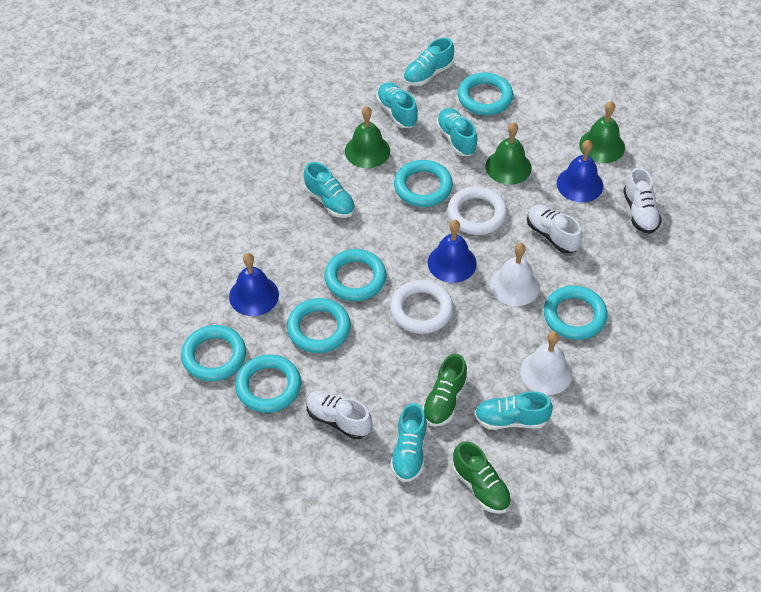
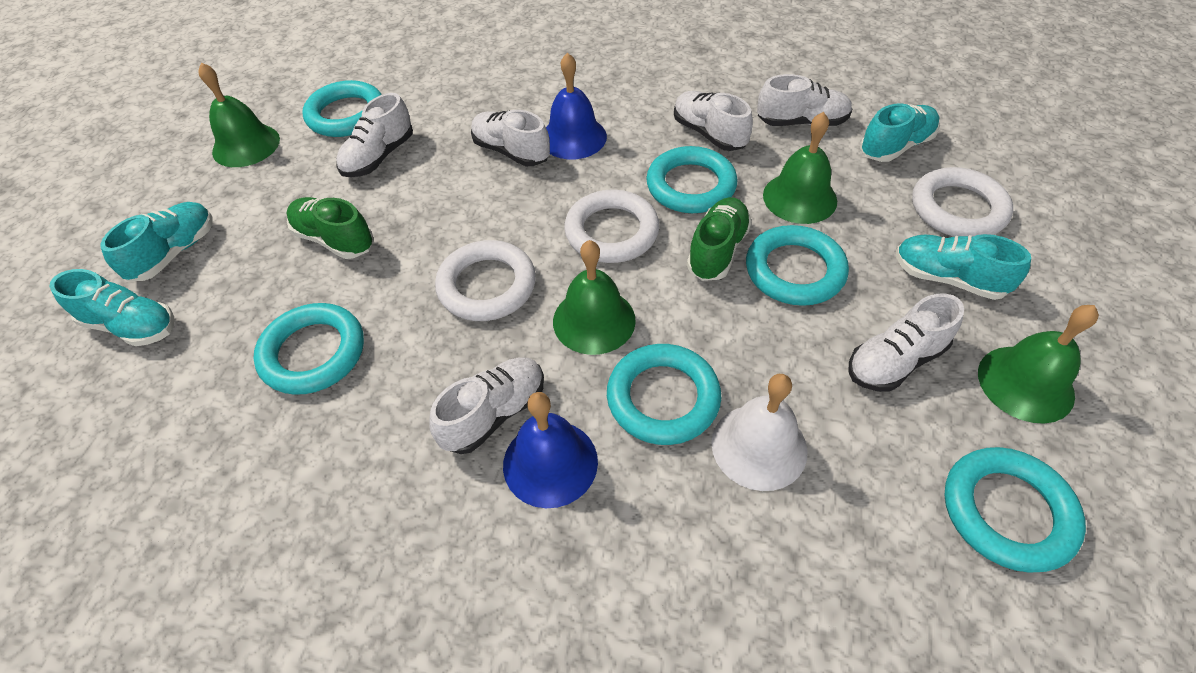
blue bell: 3 -> 2
green bell: 3 -> 4
turquoise ring: 7 -> 6
turquoise shoe: 6 -> 4
white bell: 2 -> 1
white ring: 2 -> 3
white shoe: 3 -> 6

